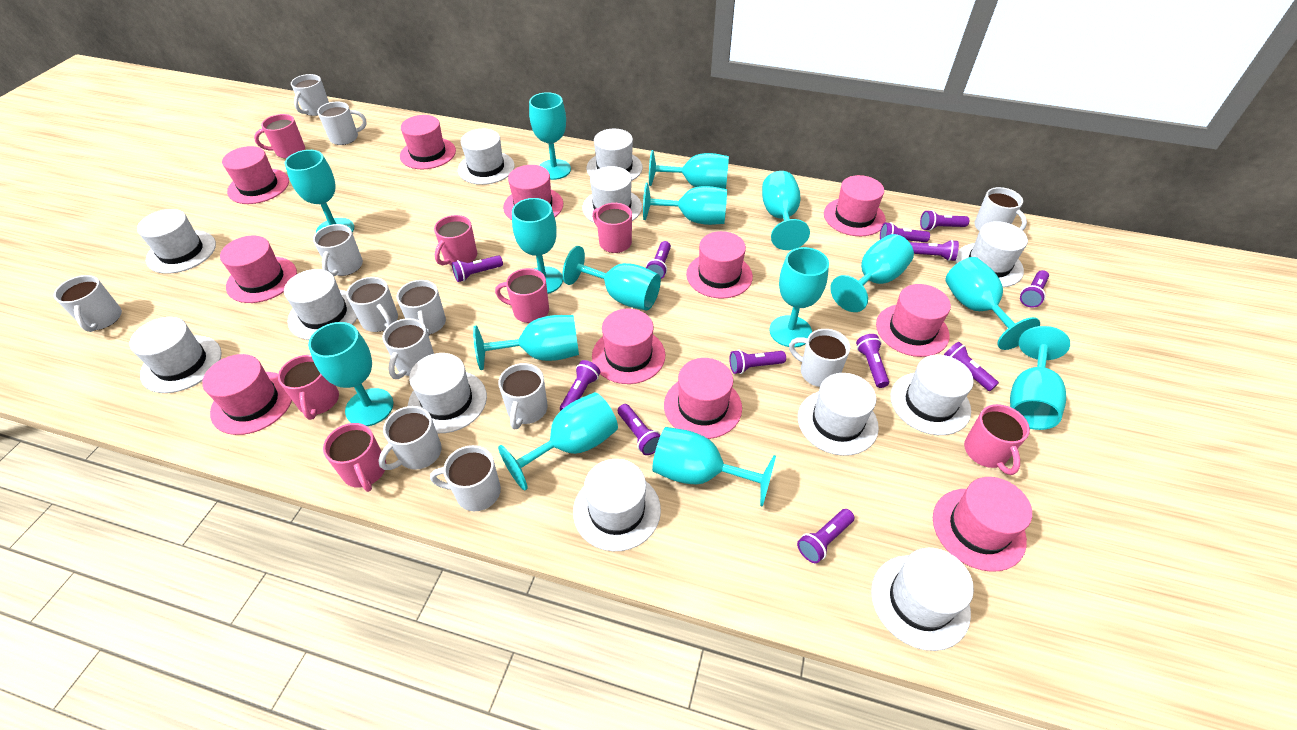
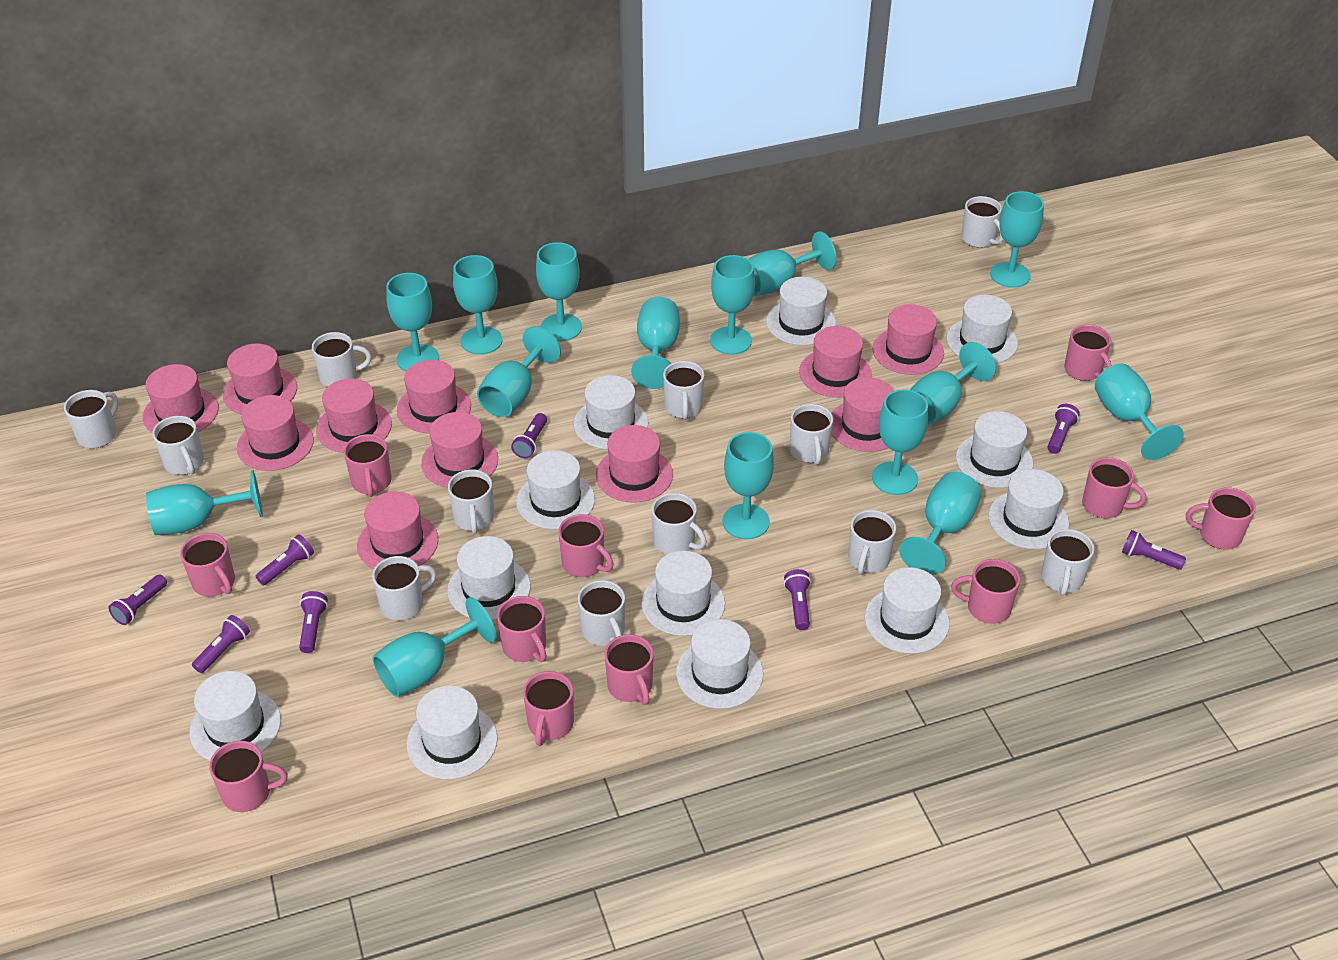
pink mug: 7 -> 11
purple flashlight: 12 -> 8

